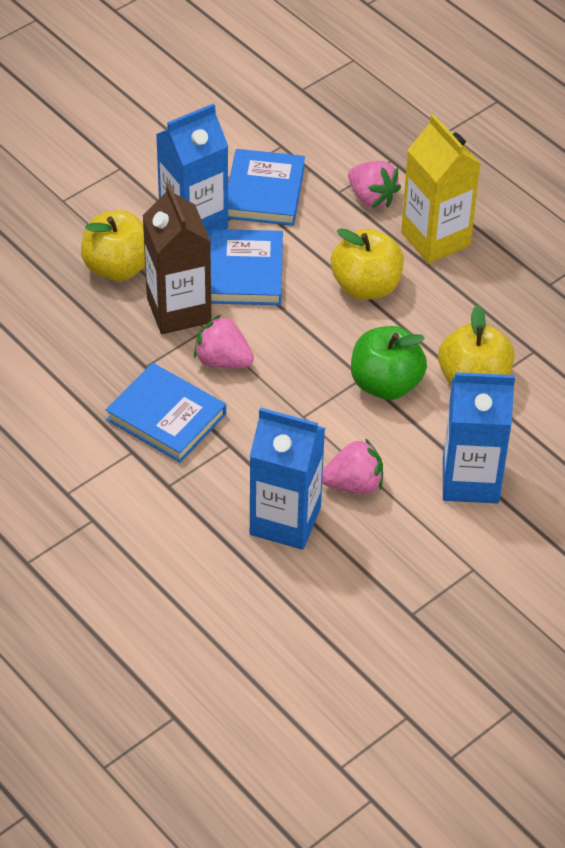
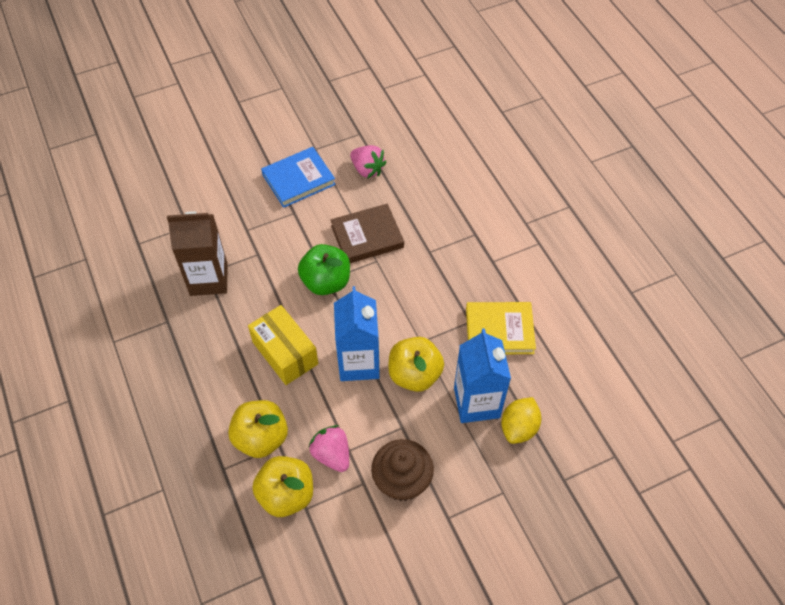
blue book: 3 -> 1
blue carton: 3 -> 2
brown book: 0 -> 1
brown cupcake: 0 -> 1
pink strawberry: 3 -> 2
yellow book: 0 -> 1
yellow box: 0 -> 1
yellow carton: 1 -> 0
yellow lemon: 0 -> 1

